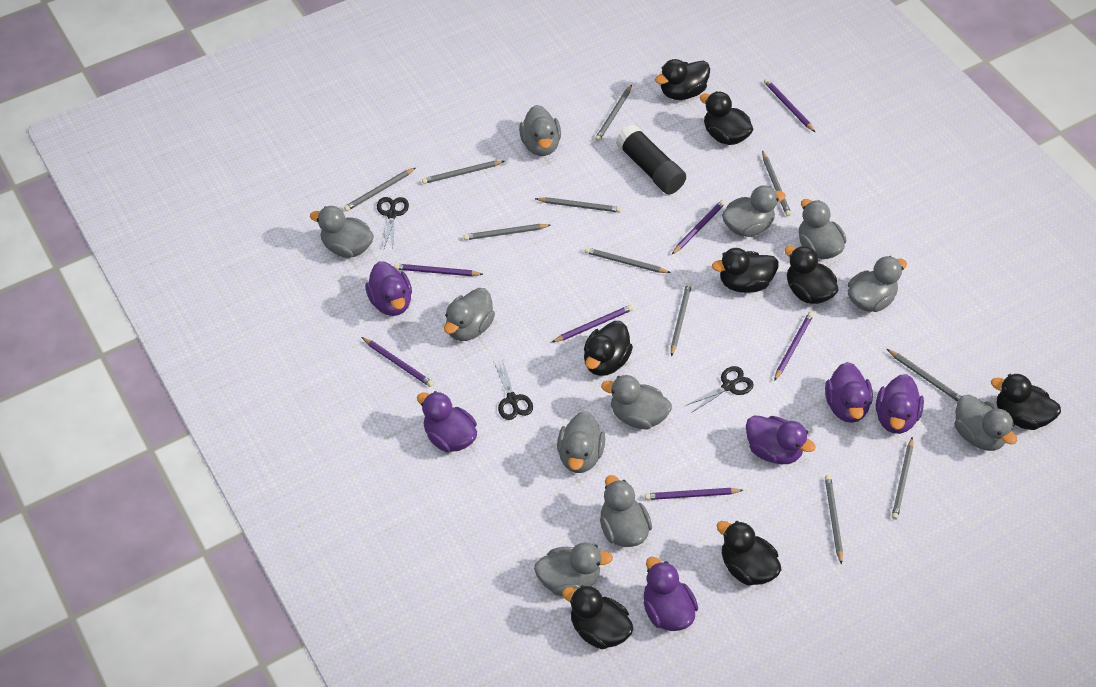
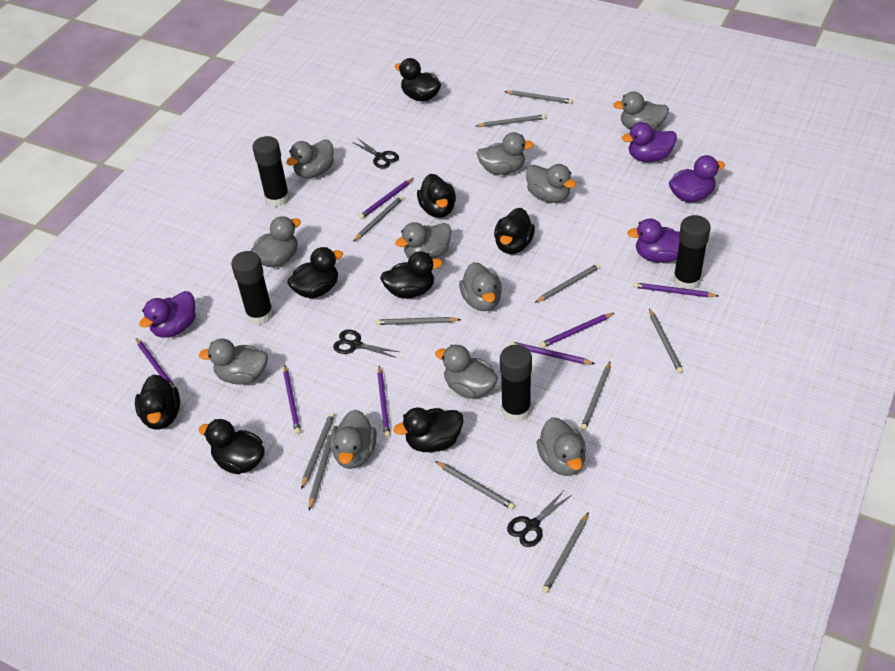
black glue stick: 1 -> 4
purple duck: 6 -> 4

